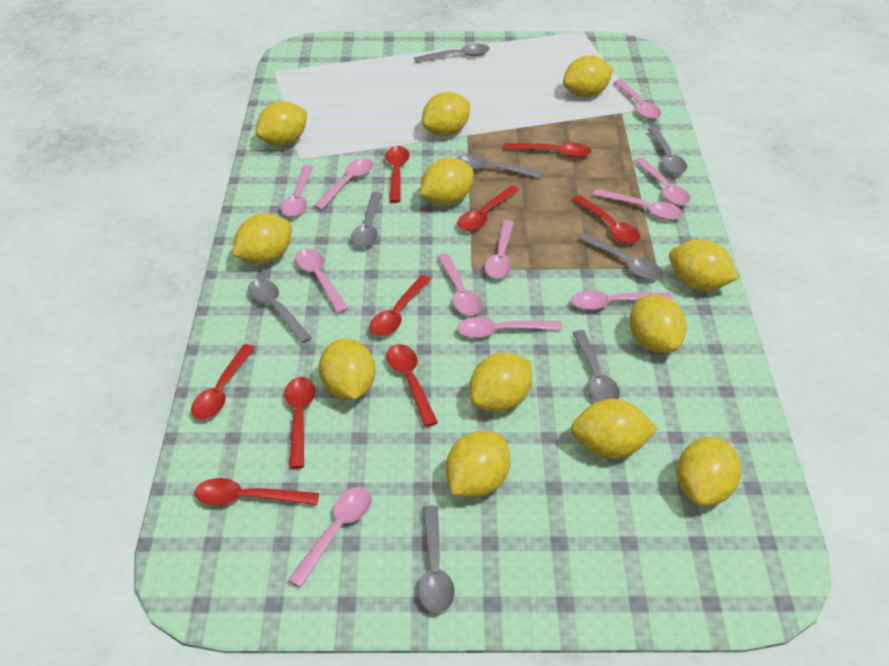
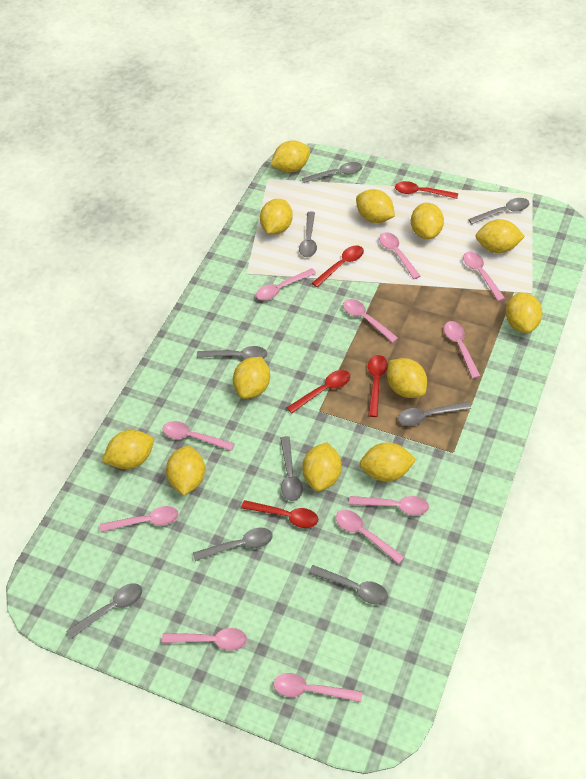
grey spoon: 8 -> 9
red spoon: 9 -> 5

